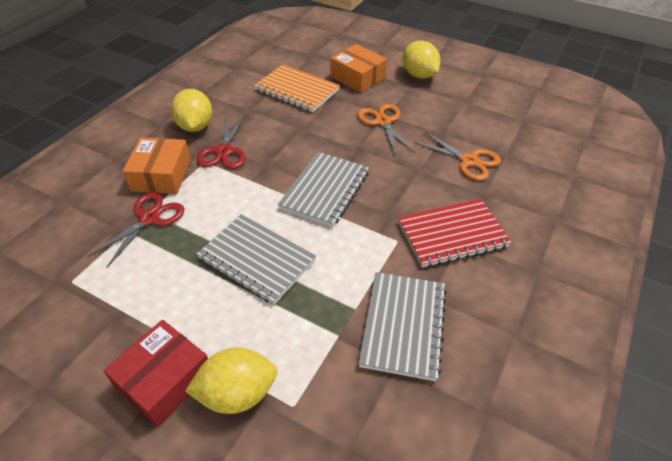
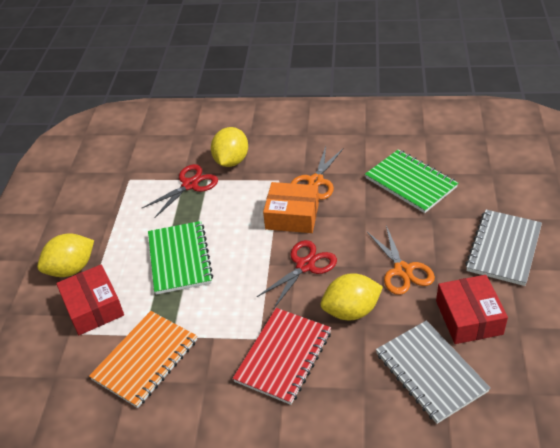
green notebook: 0 -> 2
grey notebook: 3 -> 2
orange box: 2 -> 1
red box: 1 -> 2

